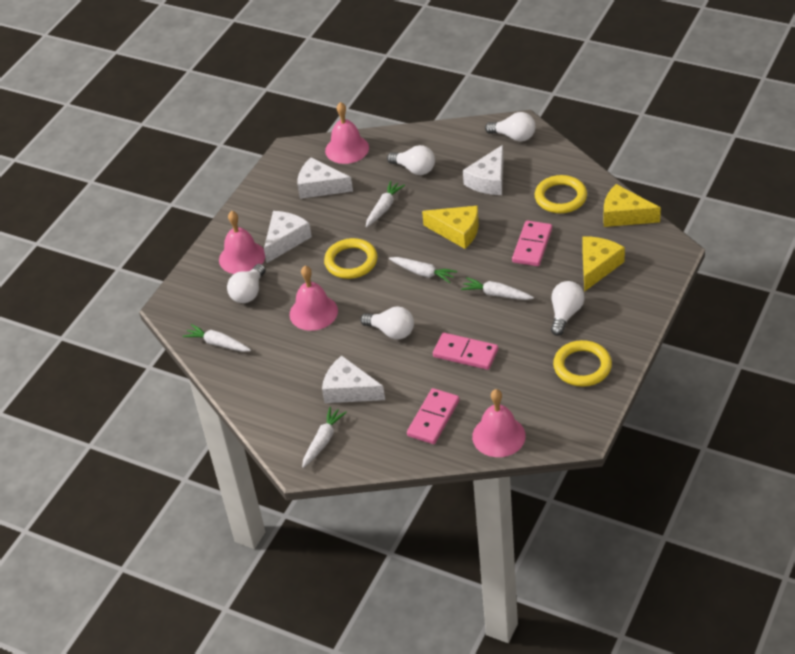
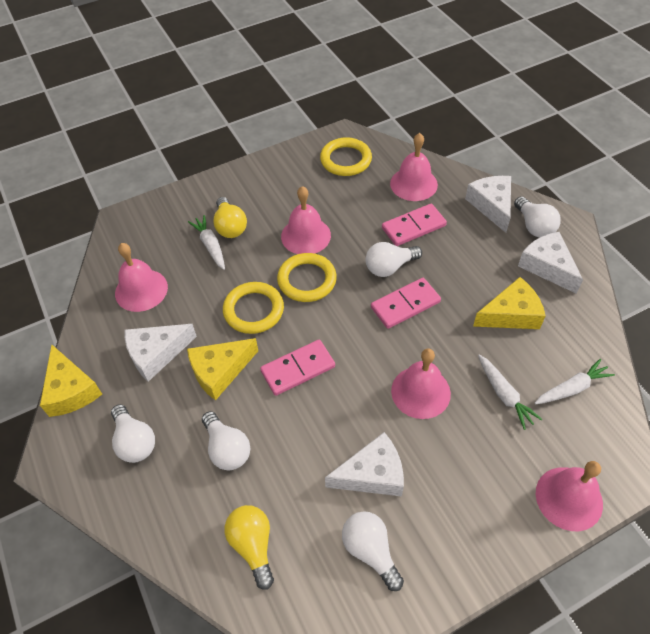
pink bell: 4 -> 5
white carrot: 5 -> 3
yellow light bulb: 0 -> 2

